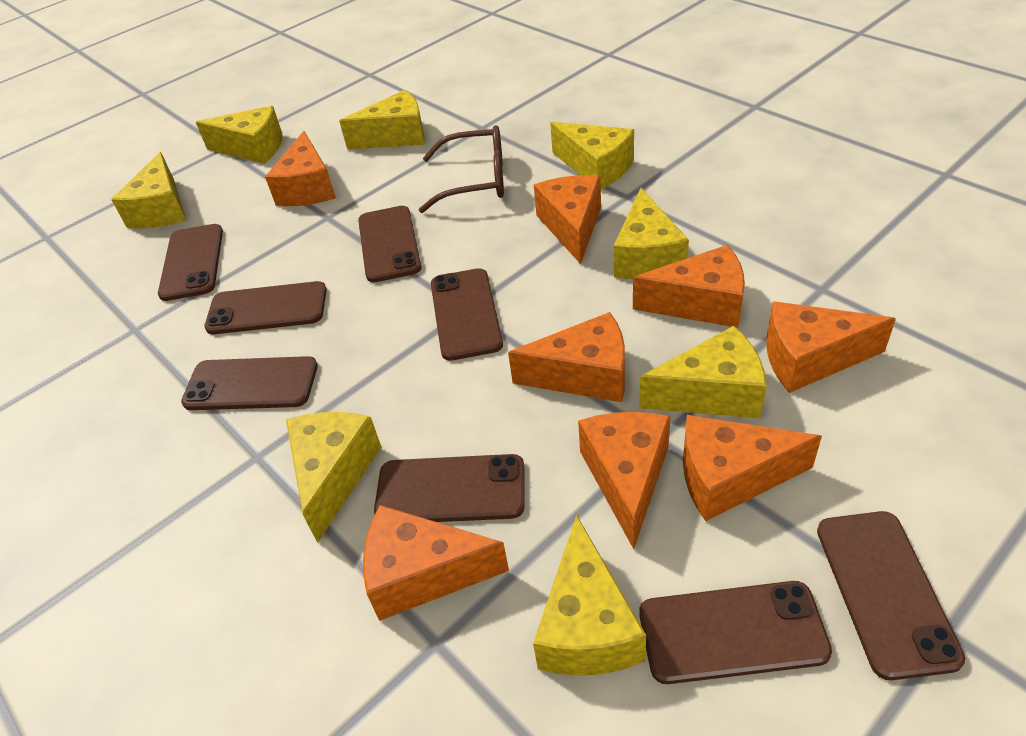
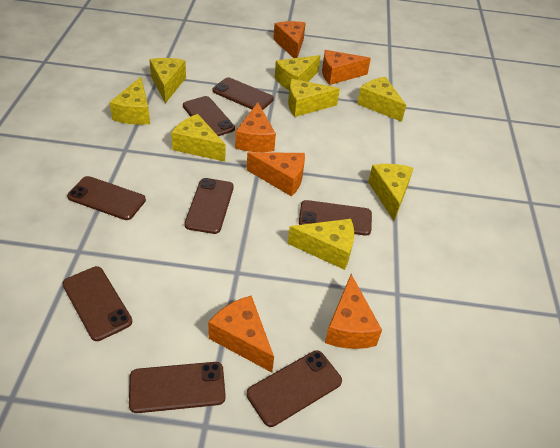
brown glasses: 1 -> 0
orange cheese: 8 -> 6

